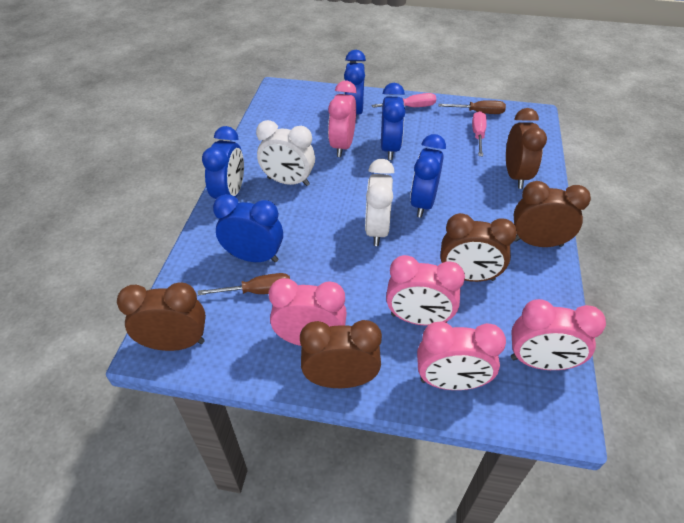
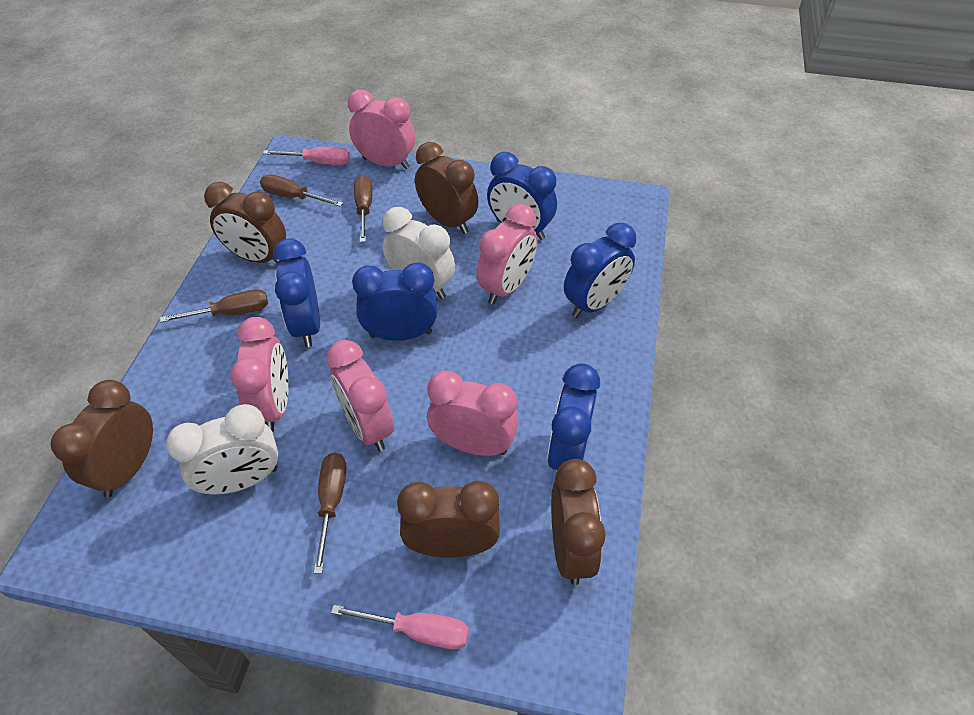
brown screwdriver: 2 -> 4

